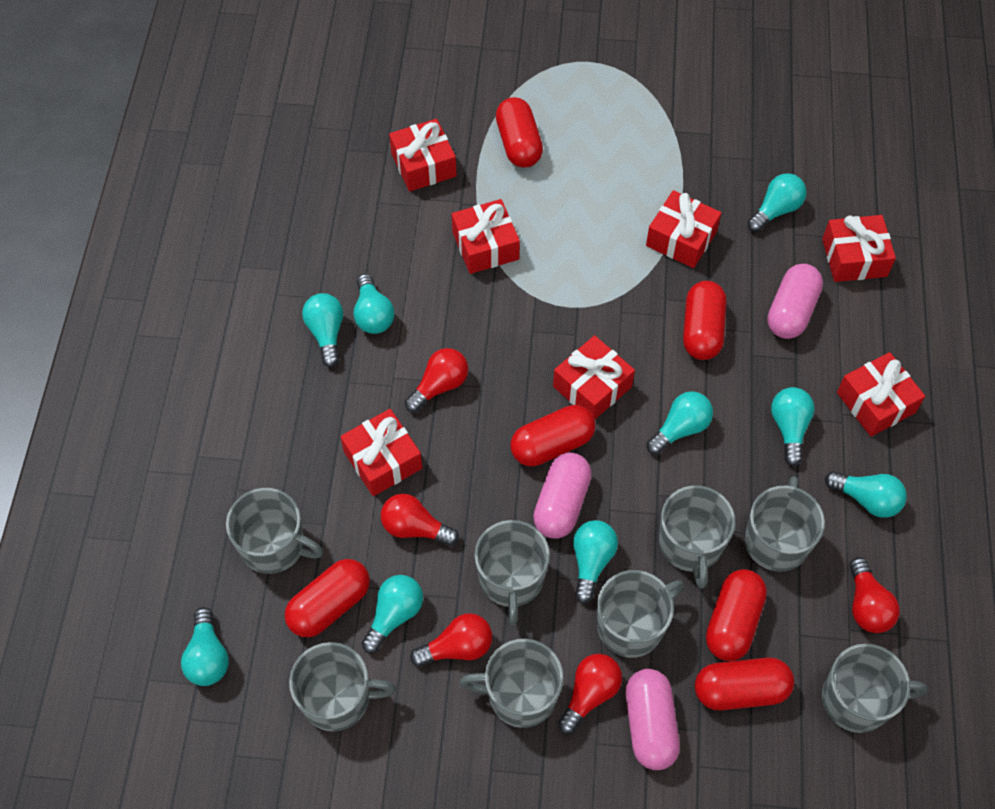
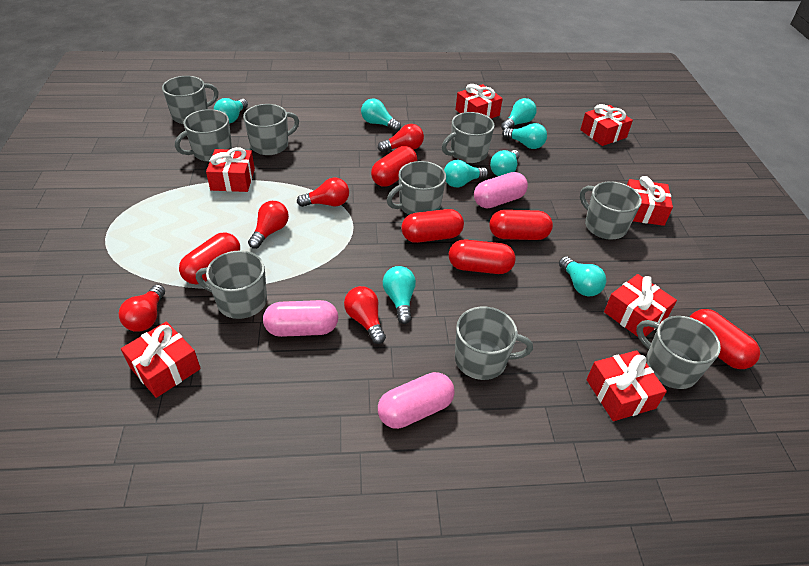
grey mug: 8 -> 9
turquoise light bulb: 9 -> 8

